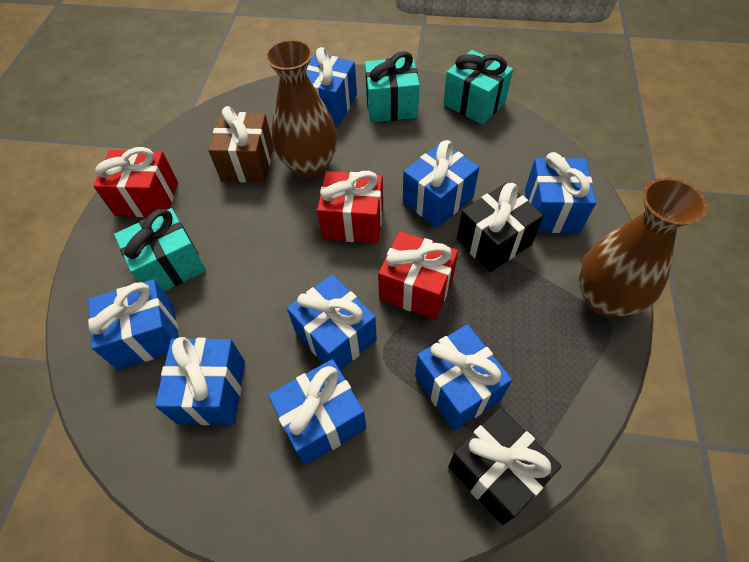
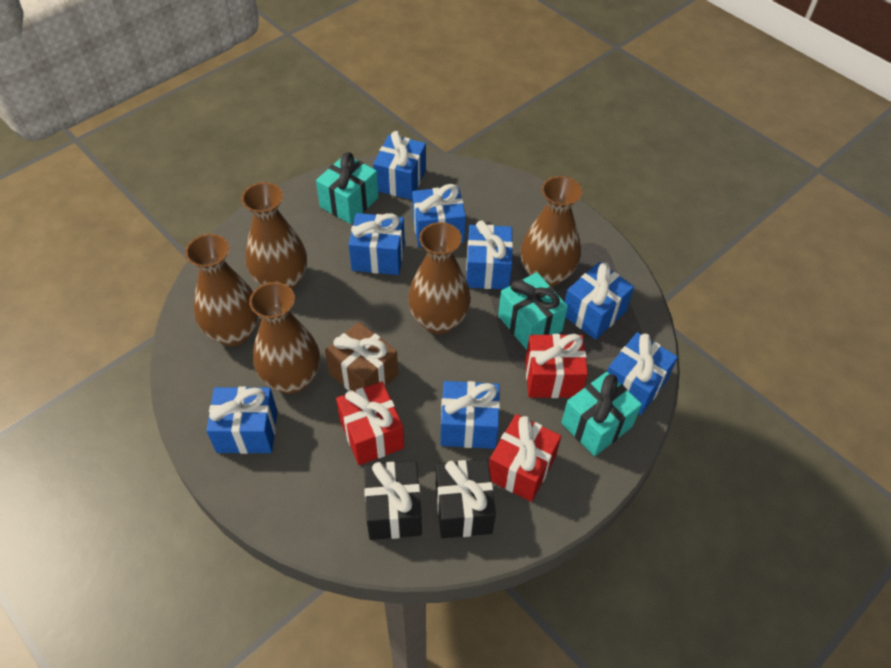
brown vase: 2 -> 5

